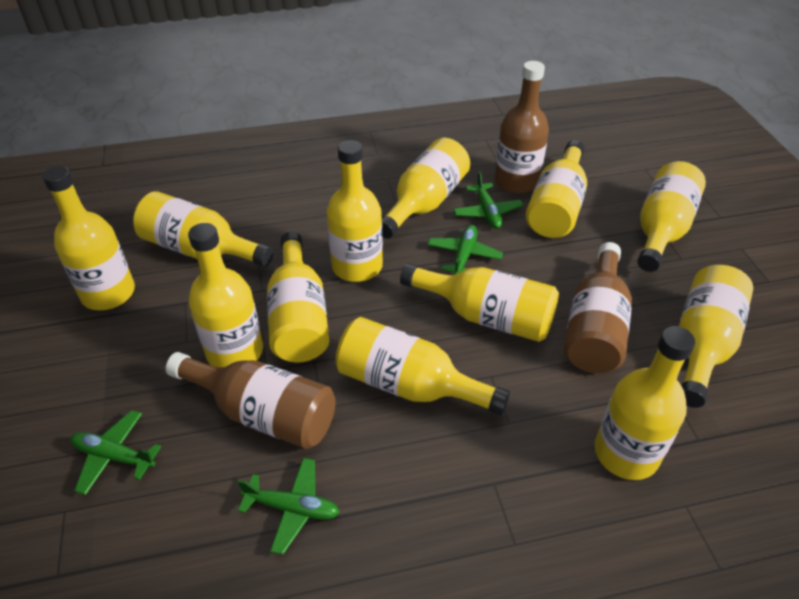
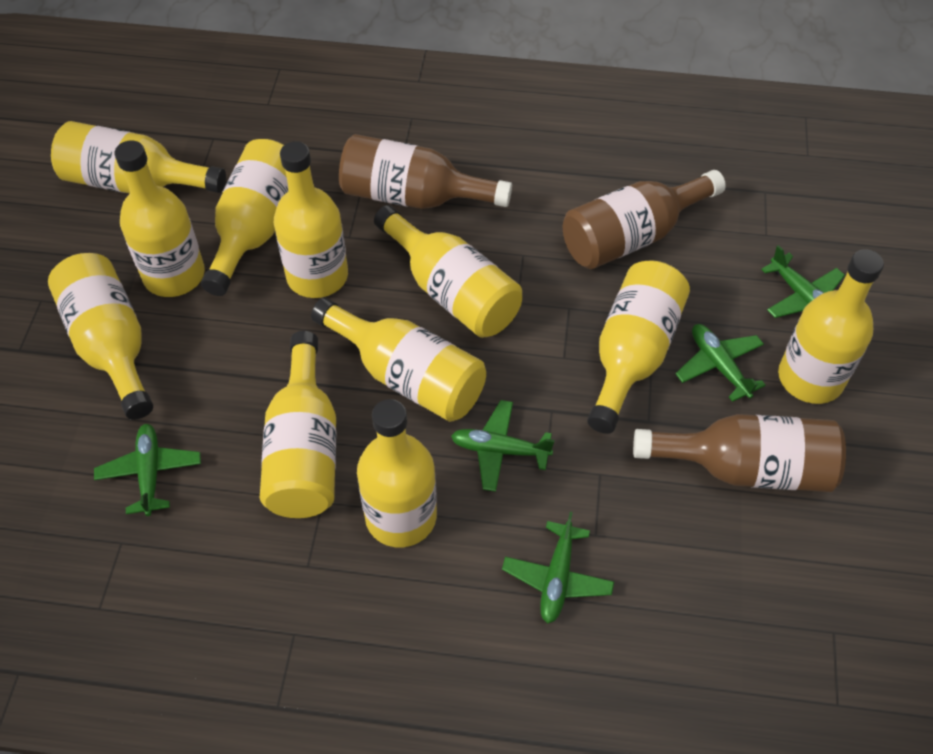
green plane: 4 -> 5
yellow bottle: 12 -> 11

